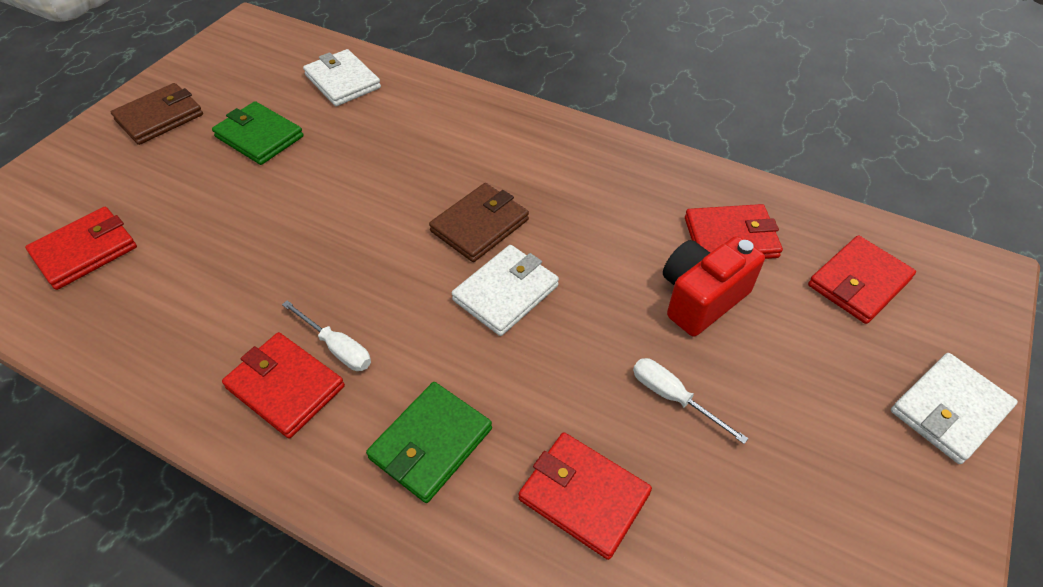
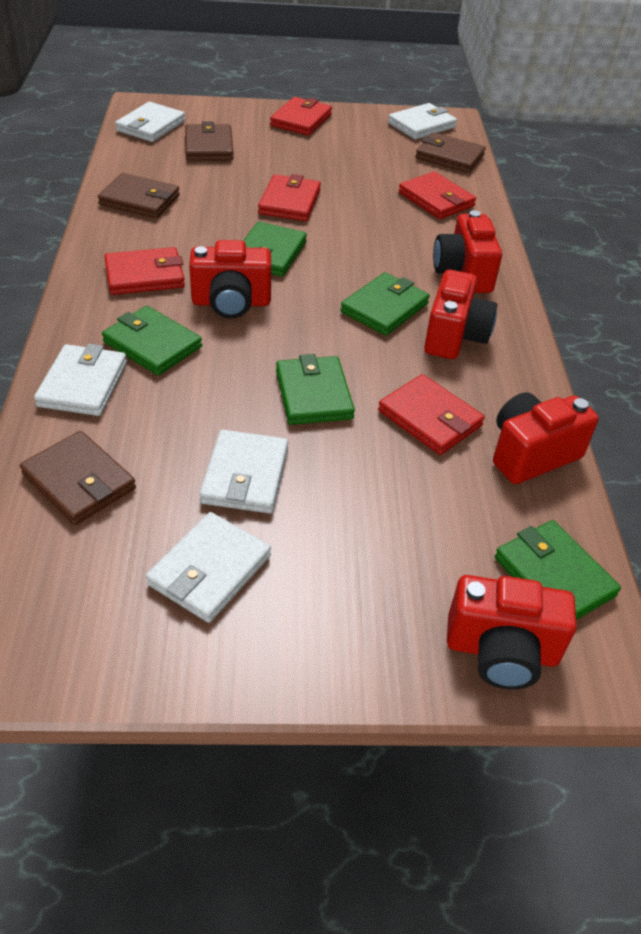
brown wallet: 2 -> 4
green wallet: 2 -> 5
red camera: 1 -> 5
white screwdriver: 2 -> 0
white wallet: 3 -> 5

